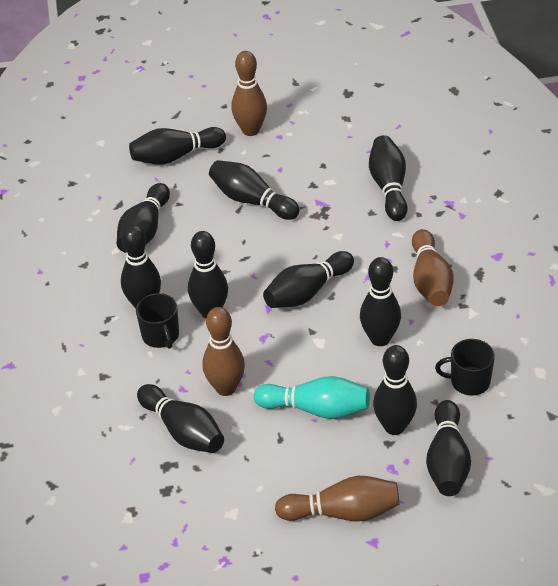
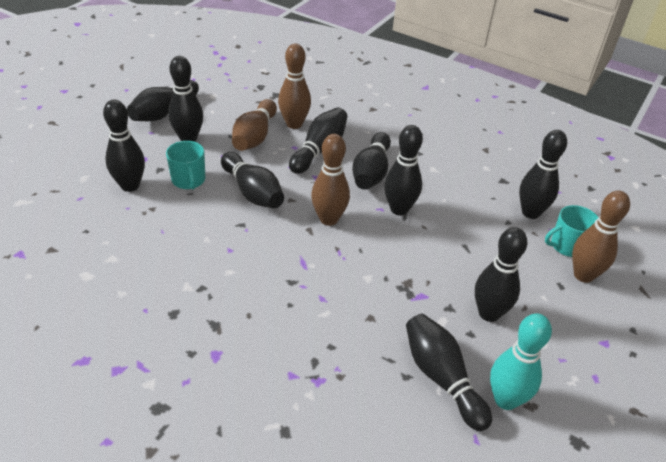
black bowling pin: 11 -> 10
black mug: 2 -> 0
turquoise mug: 0 -> 2

